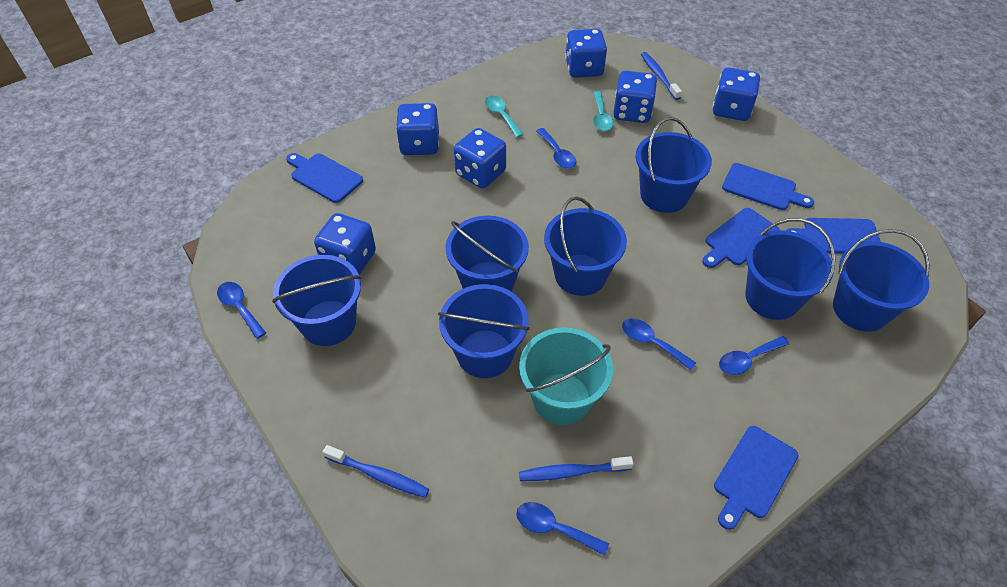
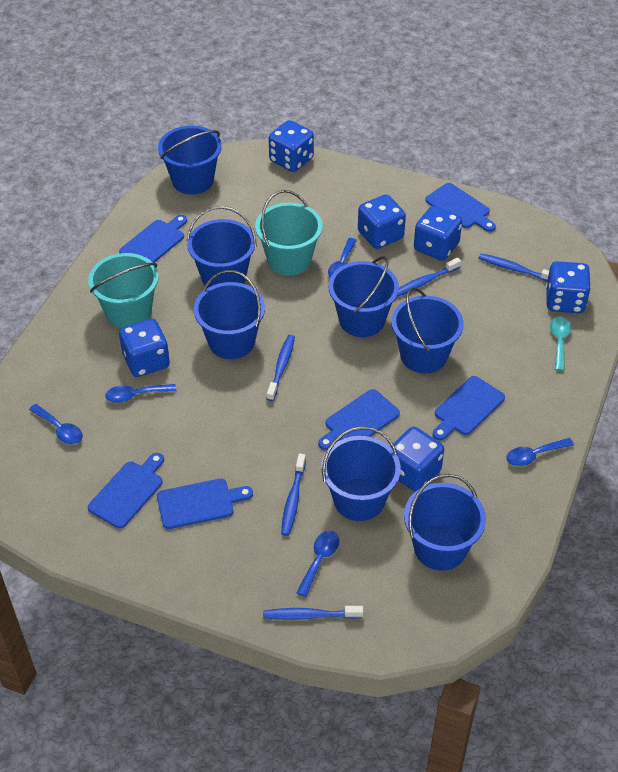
blue cutting board: 5 -> 6
blue toothbrush: 3 -> 5
turquoise bucket: 1 -> 2
turquoise spoon: 2 -> 1

